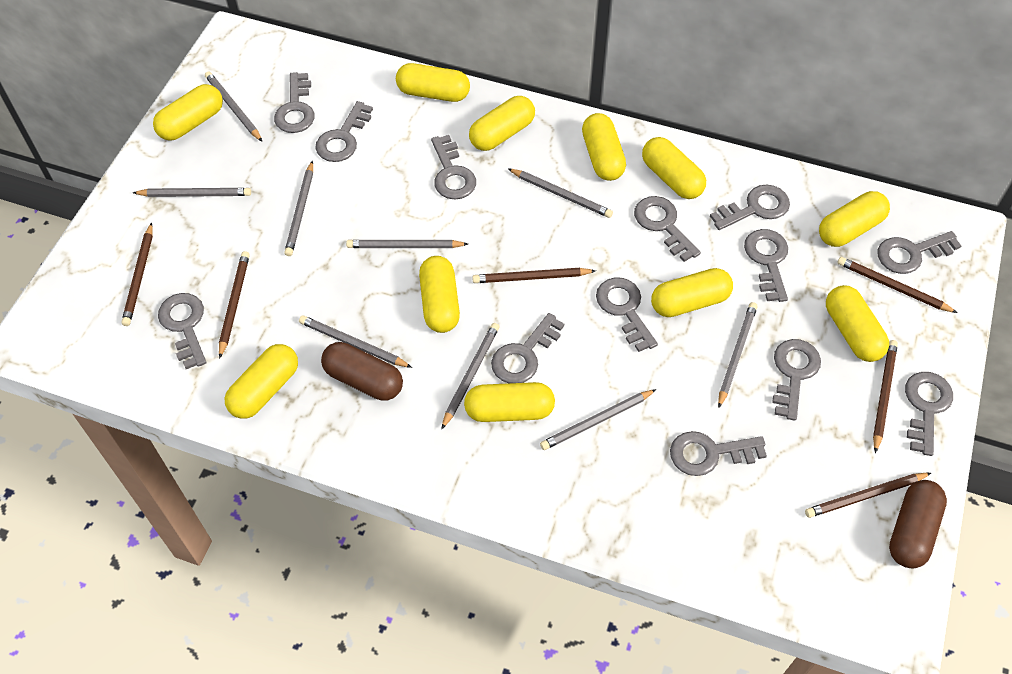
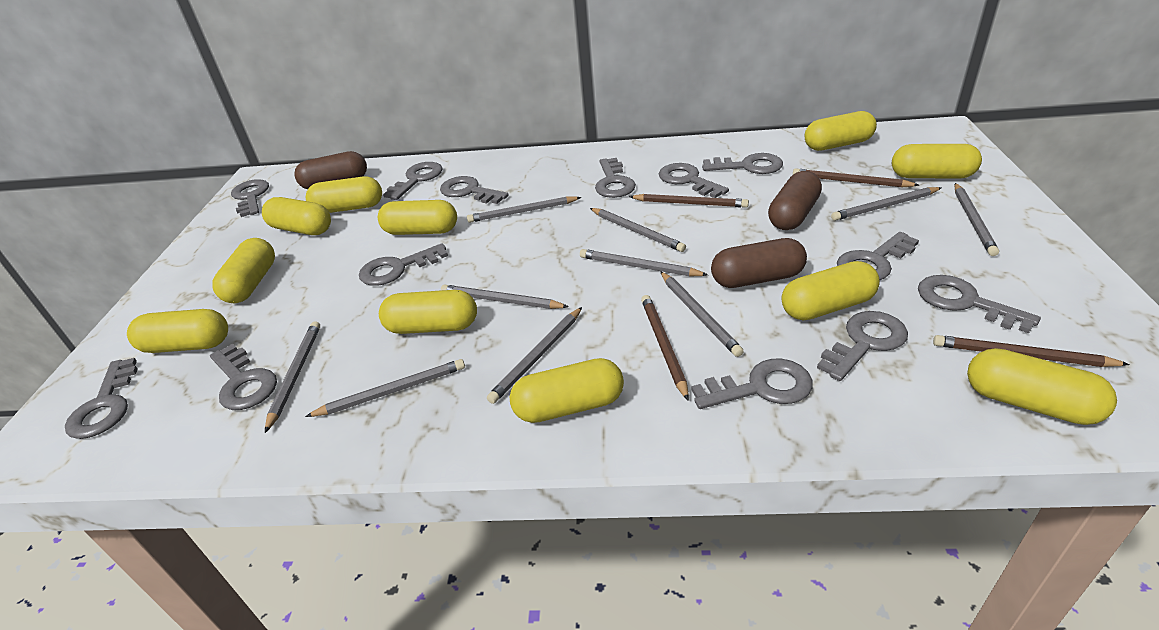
brown capsule: 2 -> 3
brown pencil: 6 -> 4
grey pencil: 9 -> 10

